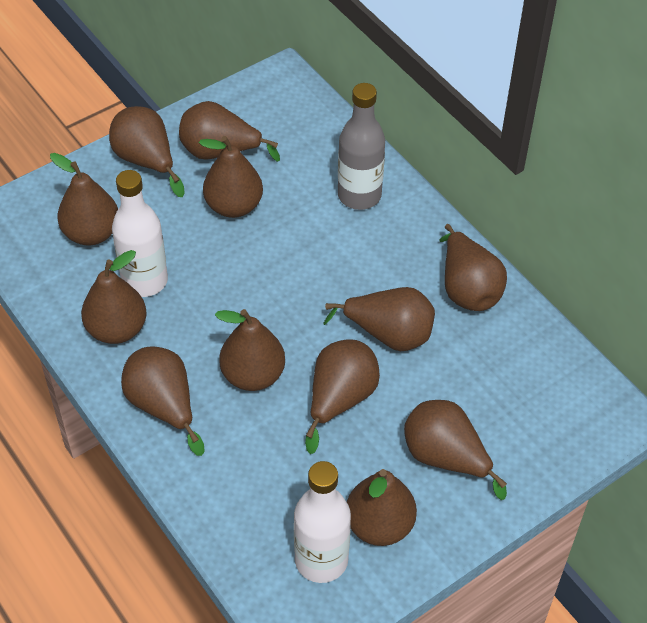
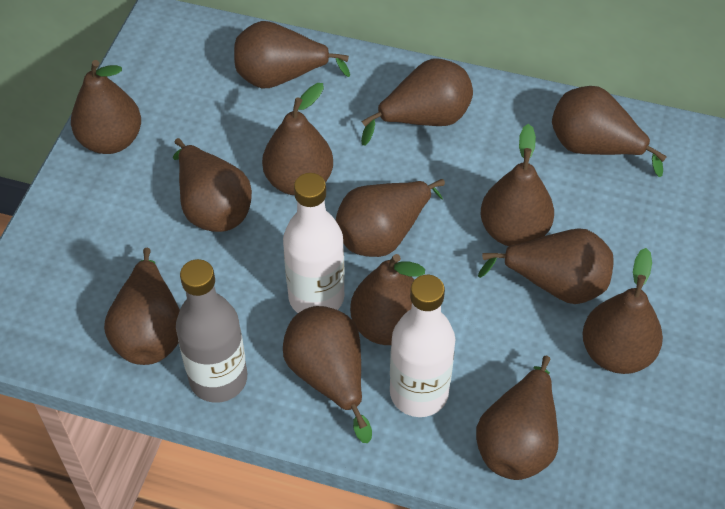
brown pear: 12 -> 14

